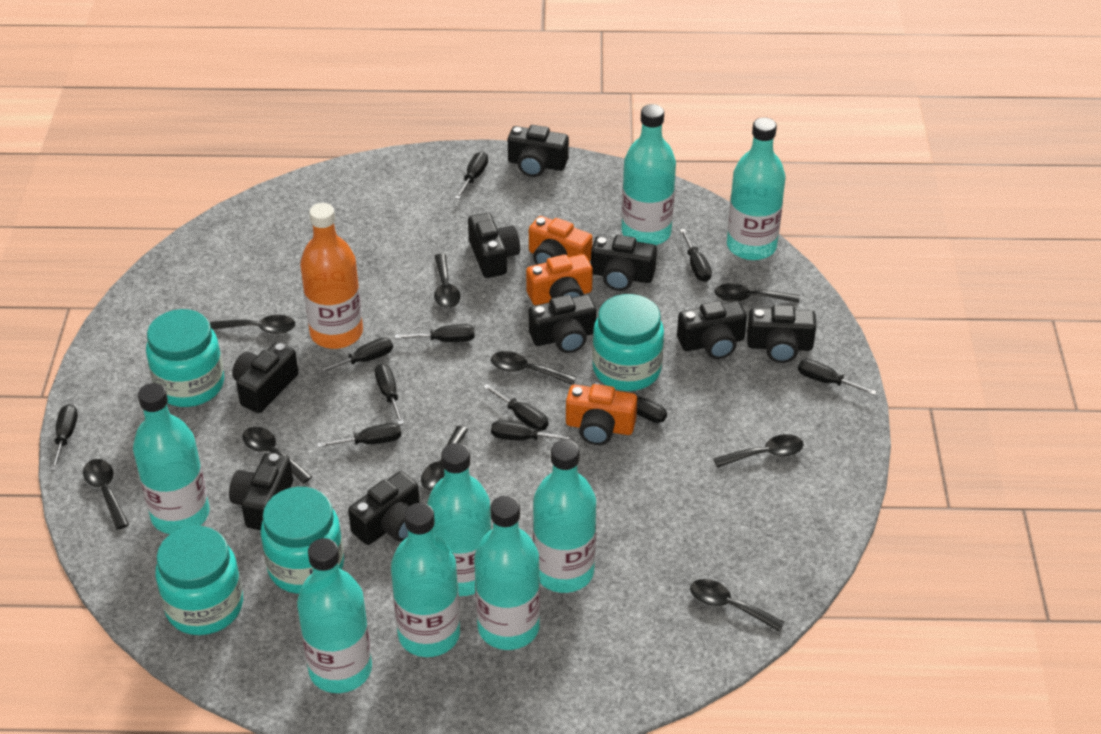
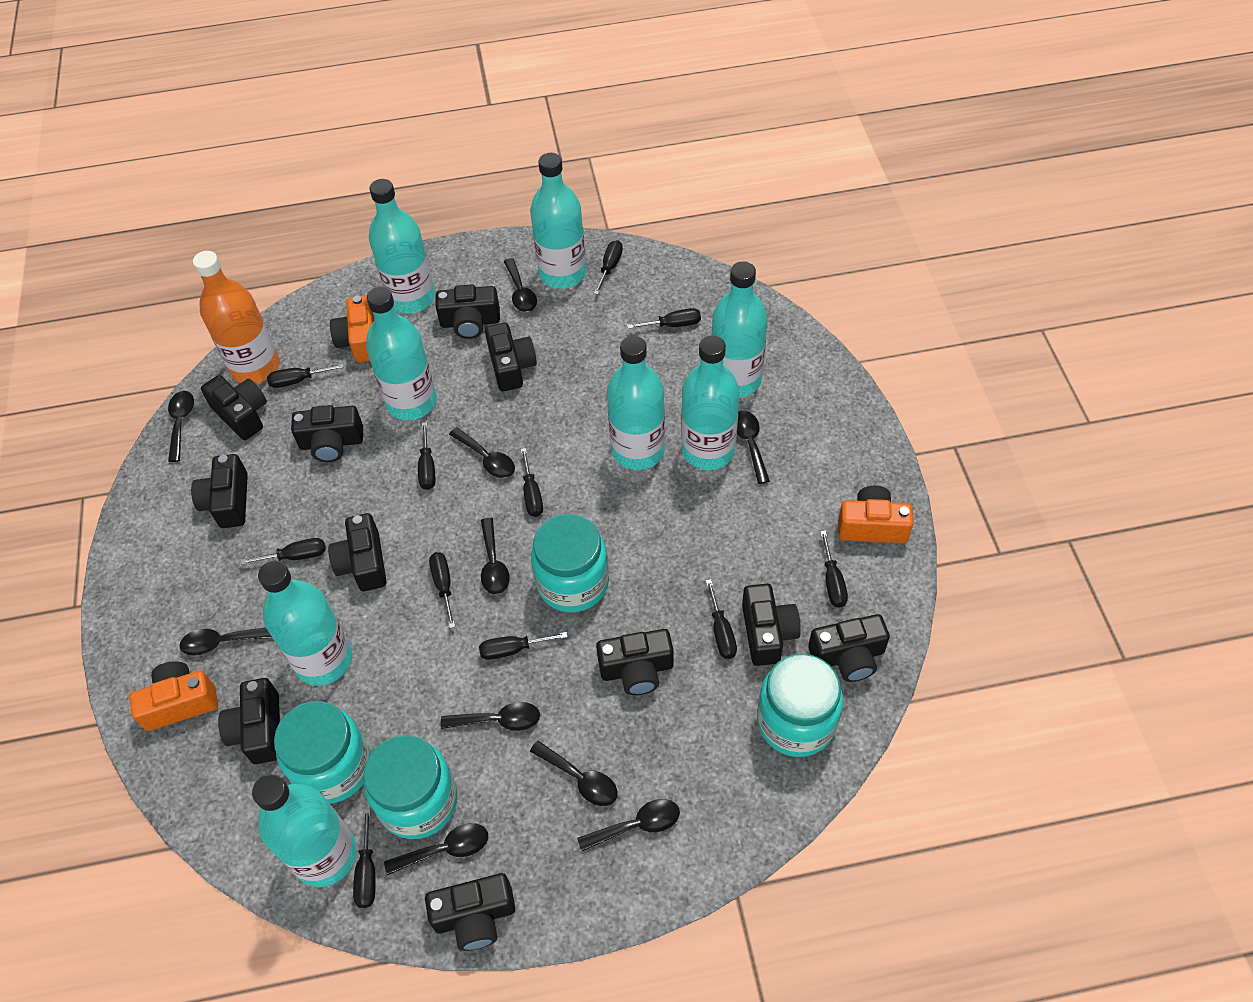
black camera: 9 -> 11
black spoon: 9 -> 10

